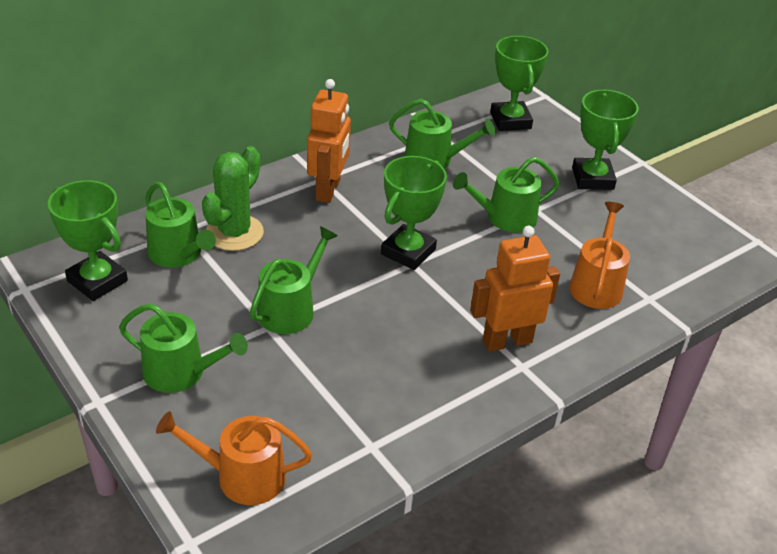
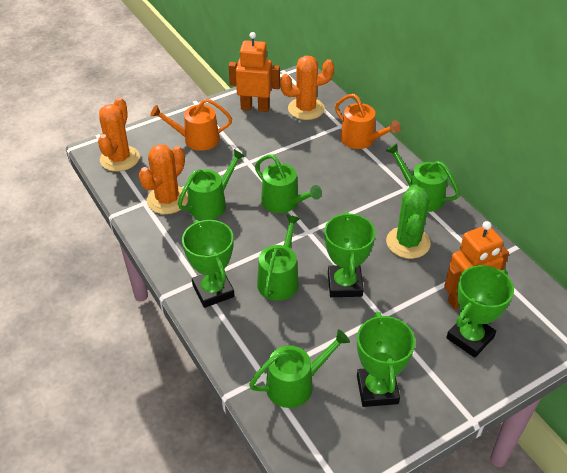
orange cactus: 0 -> 3

